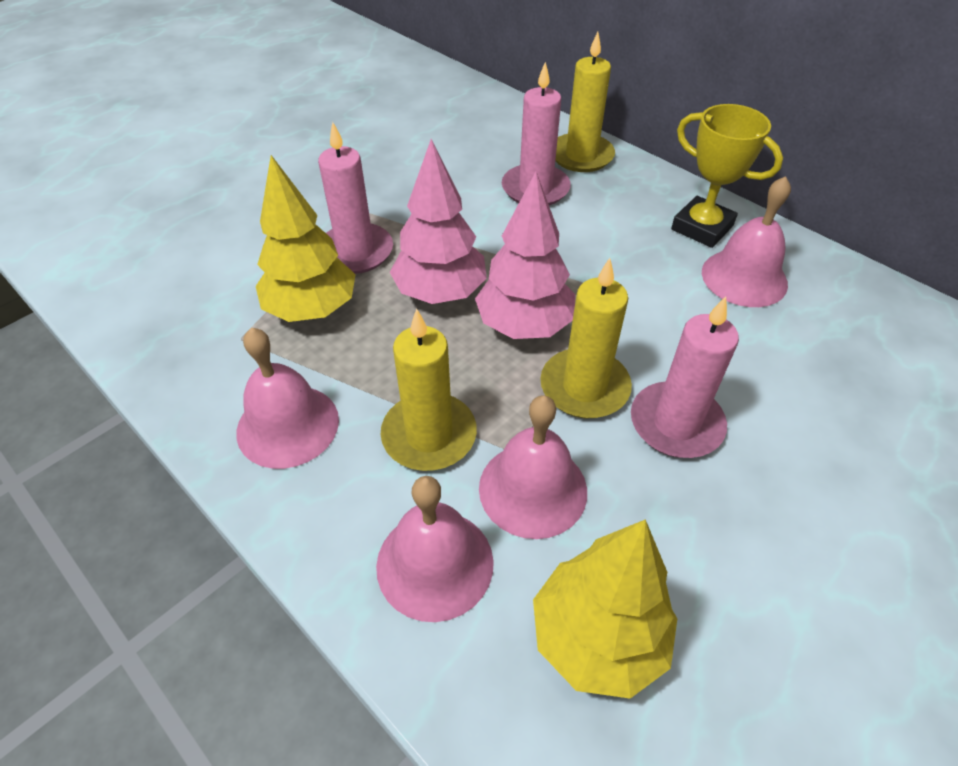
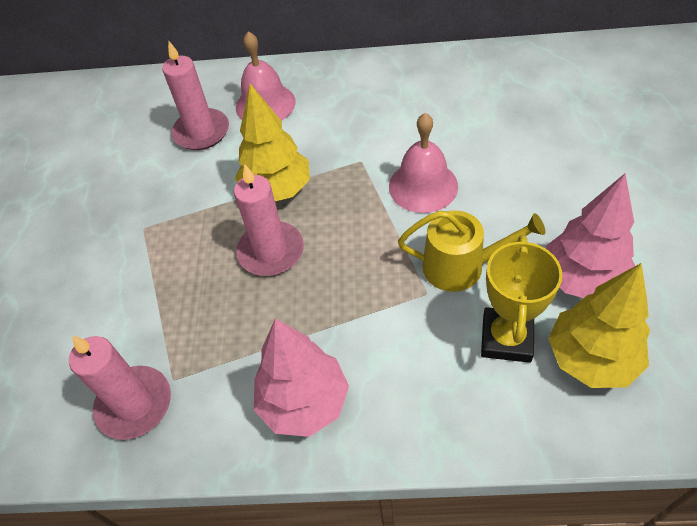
pink bell: 4 -> 2
yellow candle: 3 -> 0
yellow watering can: 0 -> 1

